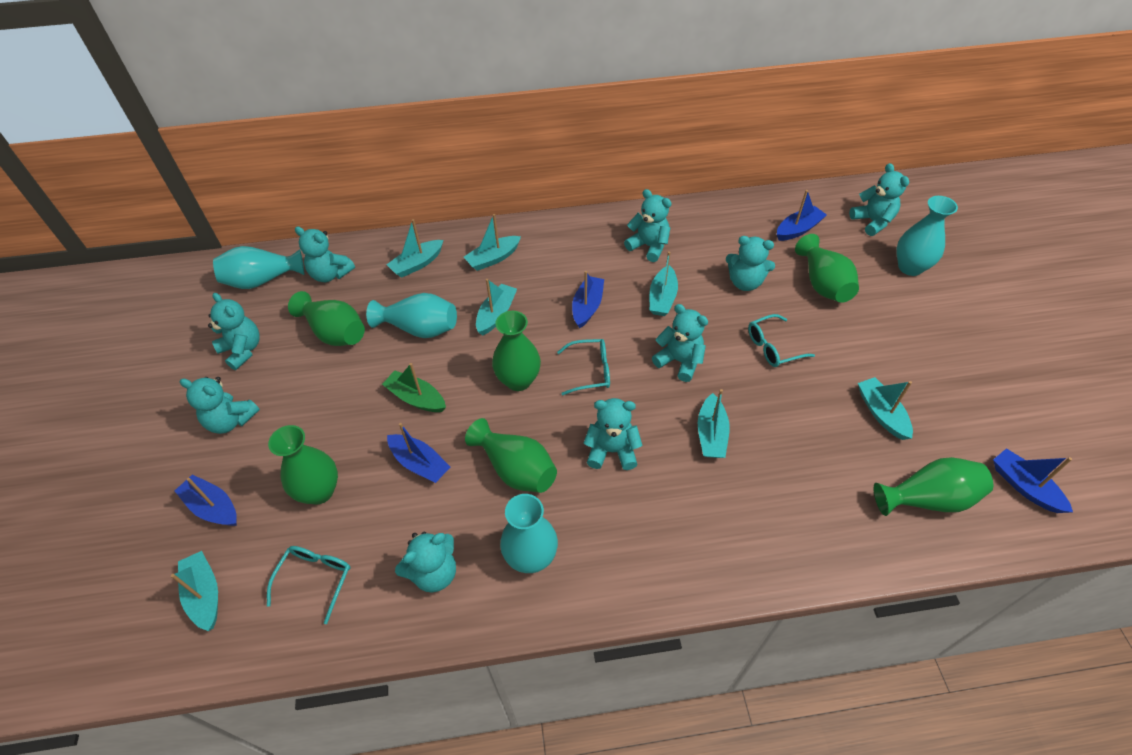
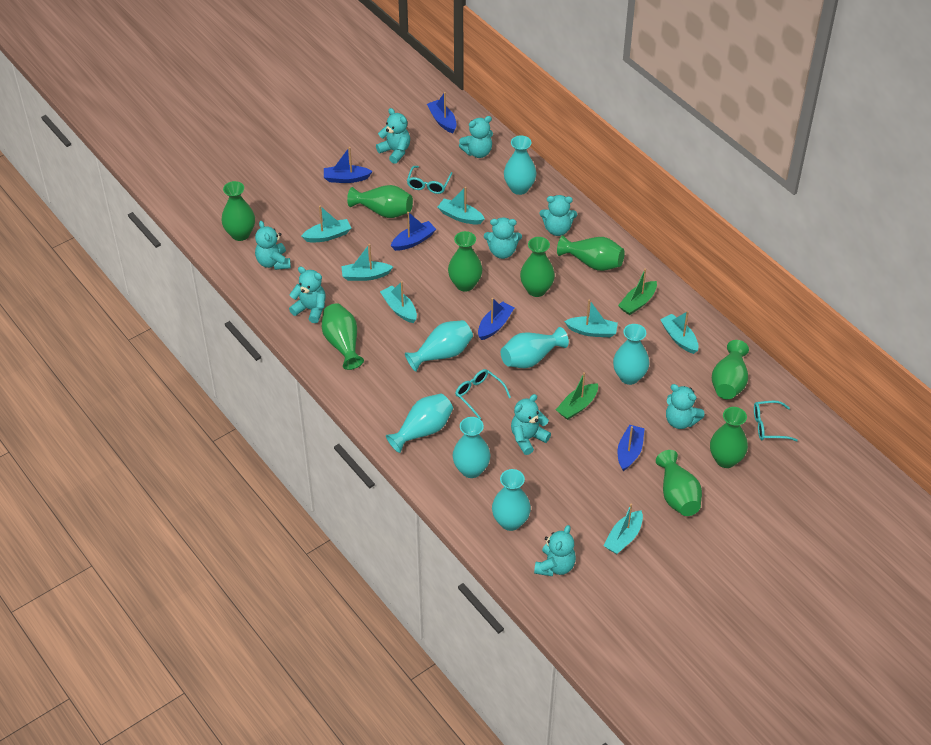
green boat: 1 -> 2
green vase: 6 -> 9
turquoise vase: 4 -> 7

